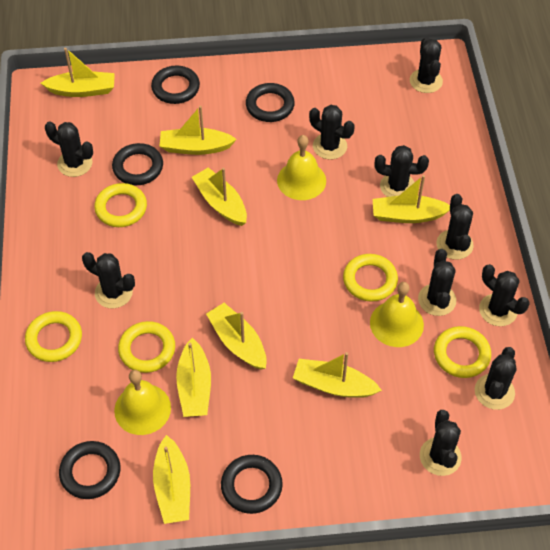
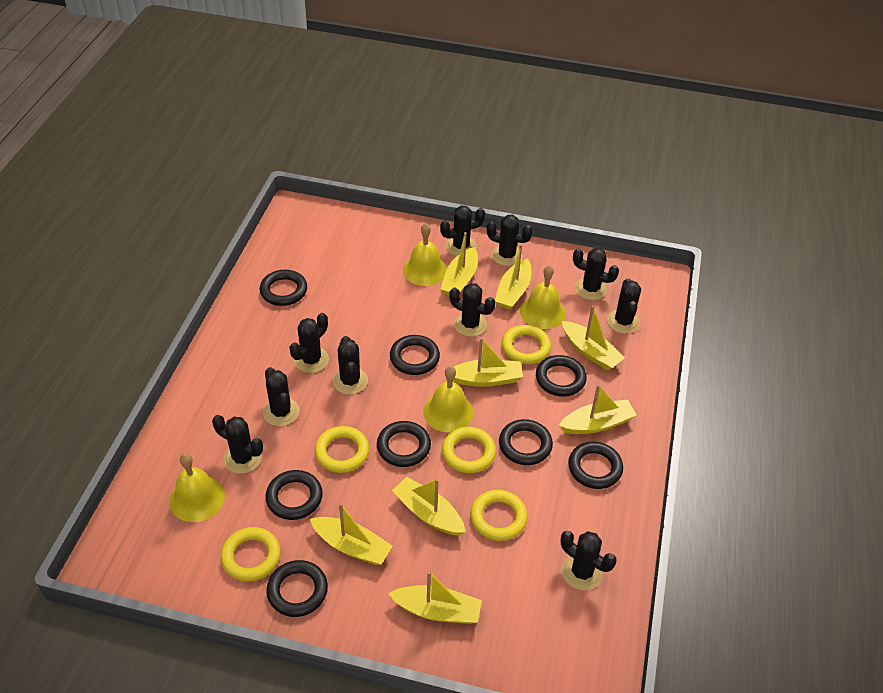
black ring: 5 -> 8
yellow bell: 3 -> 4

